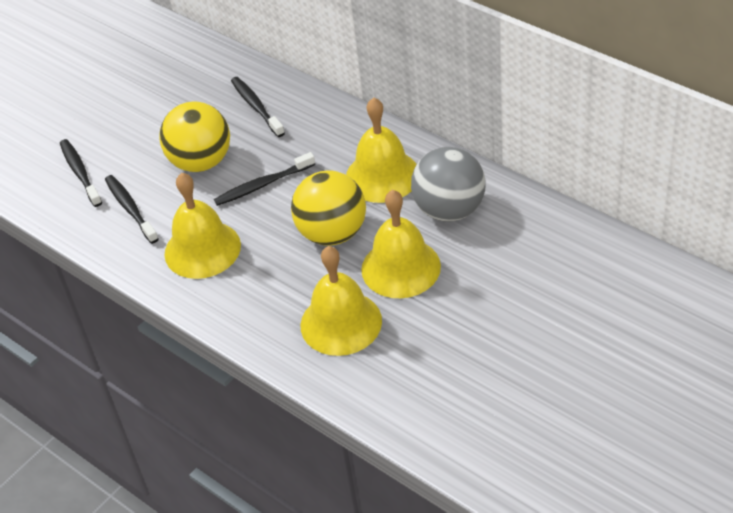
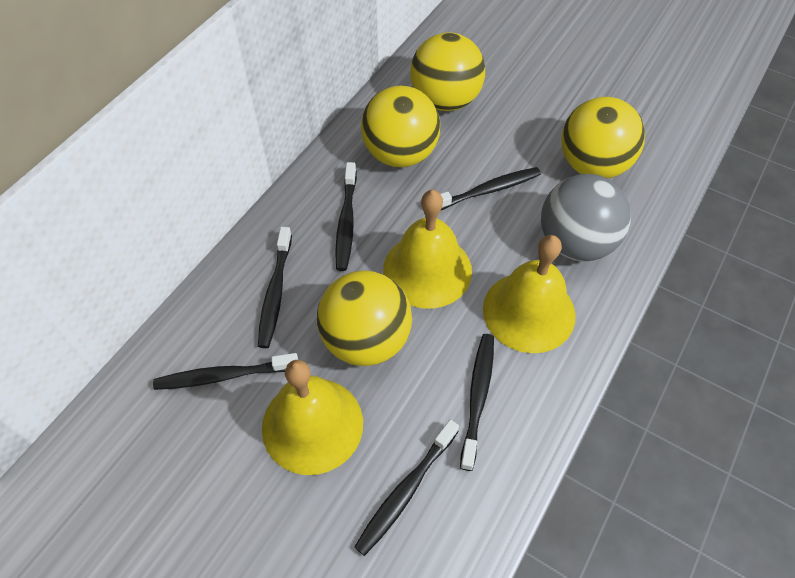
black toothbrush: 4 -> 6
yellow ball: 2 -> 4
yellow bell: 4 -> 3

